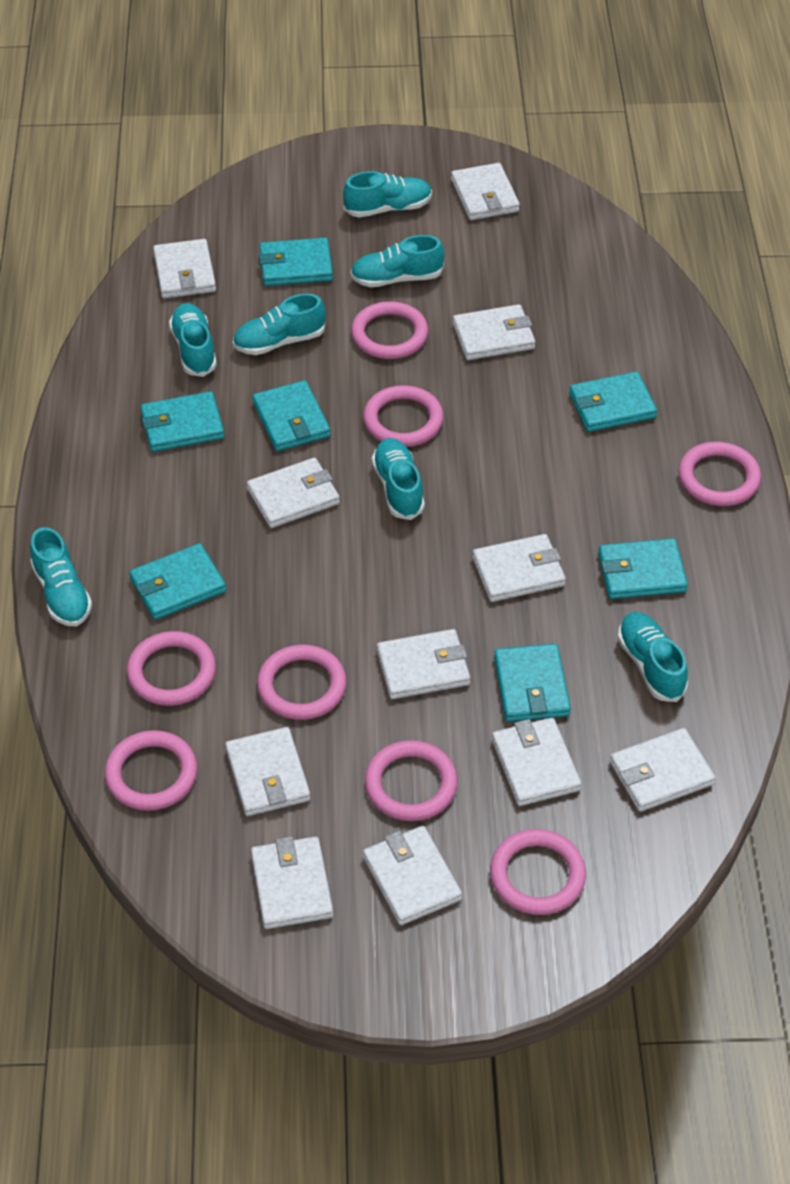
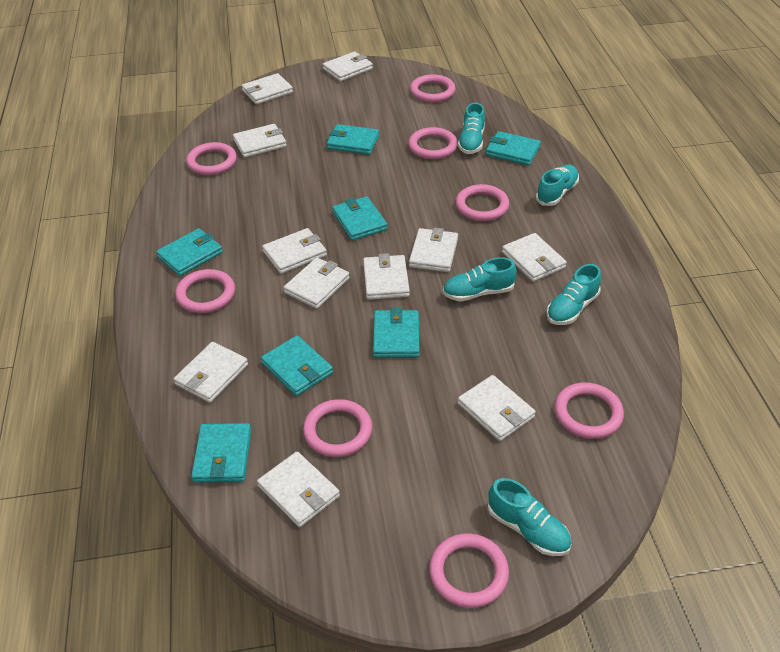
turquoise shoe: 7 -> 5

